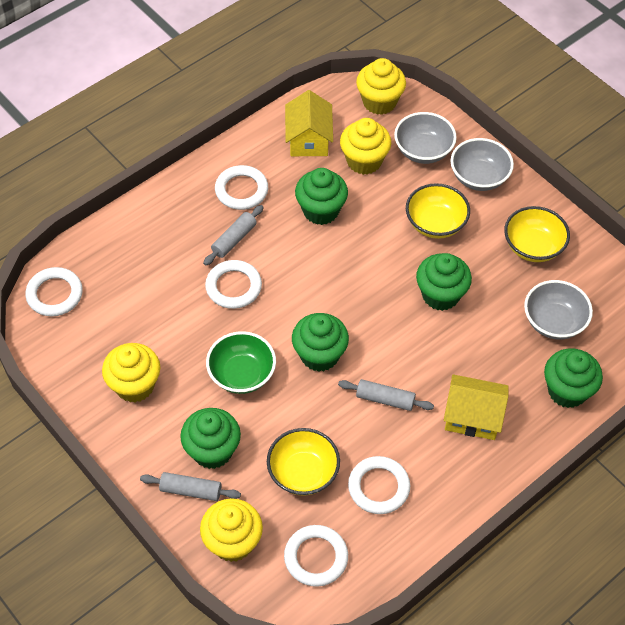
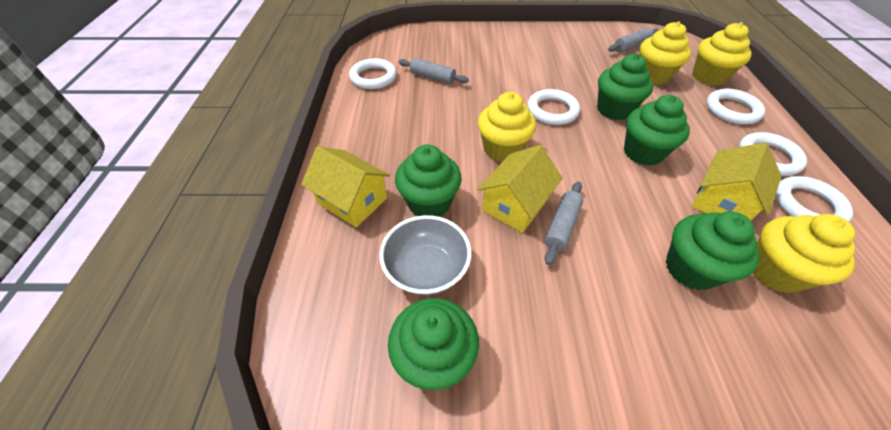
green bowl: 1 -> 0
grey bowl: 3 -> 1
yellow bowl: 3 -> 0
yellow house: 2 -> 3

